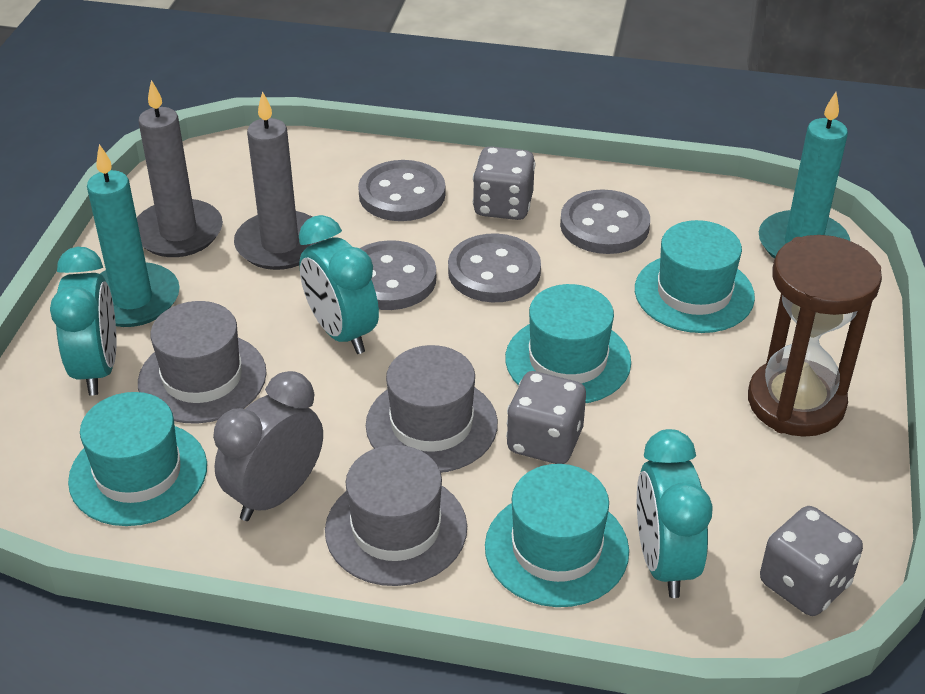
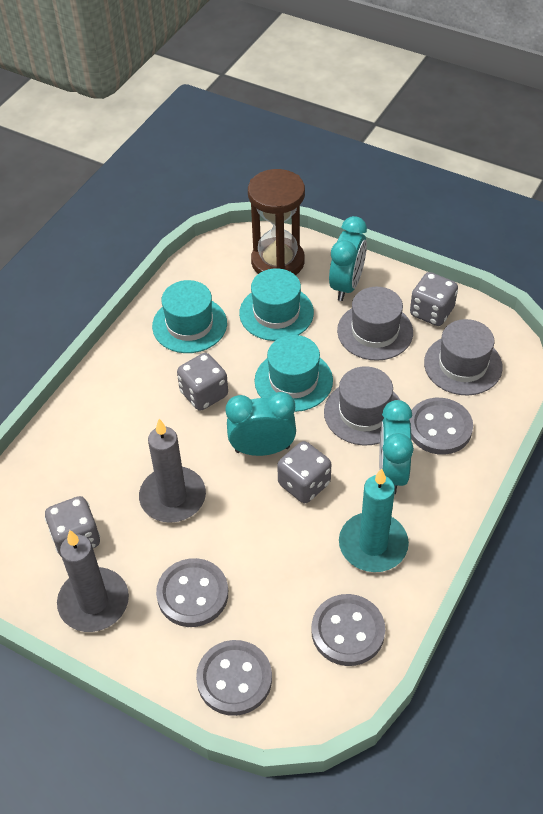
grey clock: 1 -> 0
grey dice: 3 -> 4
turquoise candle: 2 -> 1
turquoise hat: 4 -> 3

